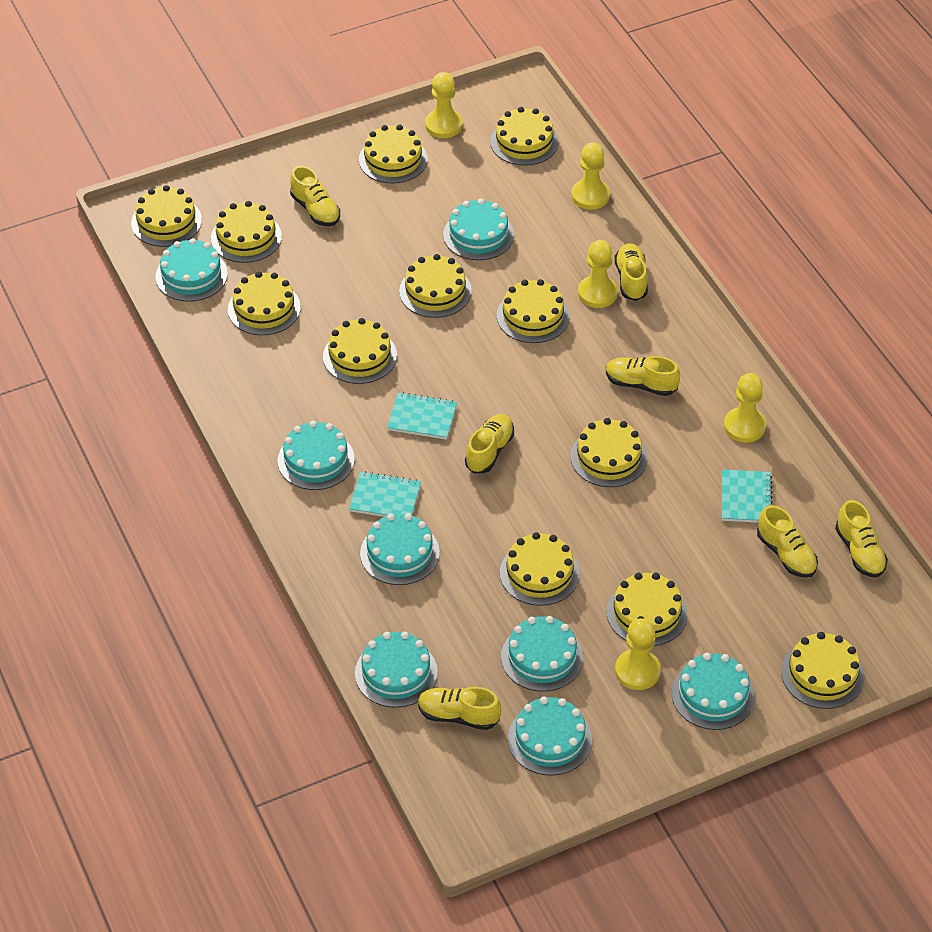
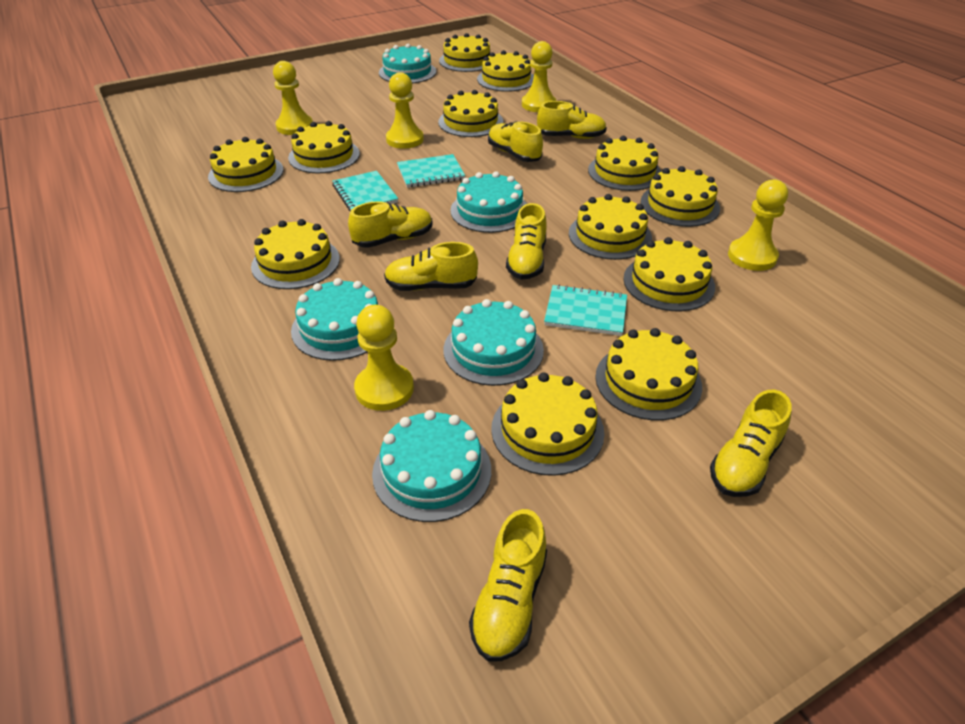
turquoise cake: 8 -> 5

